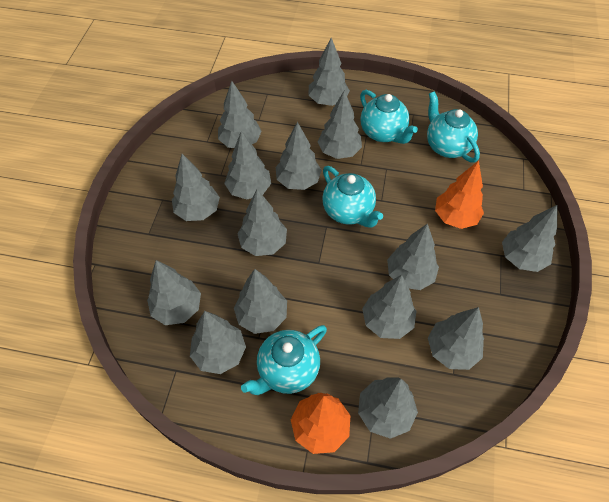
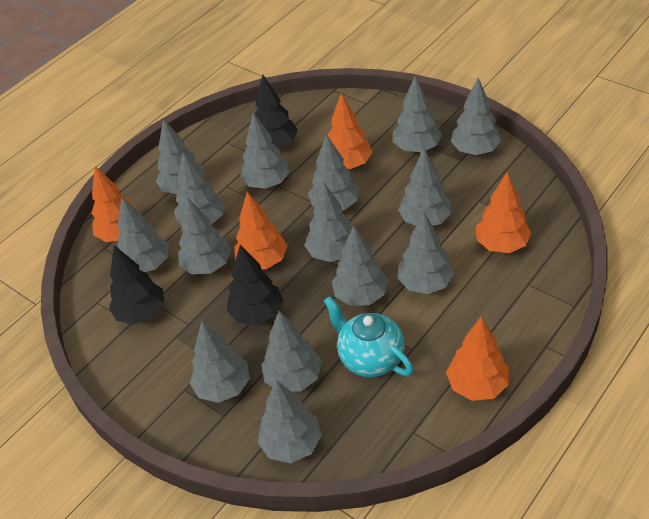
black tree: 0 -> 3
orange tree: 2 -> 5
turquoise teapot: 4 -> 1

